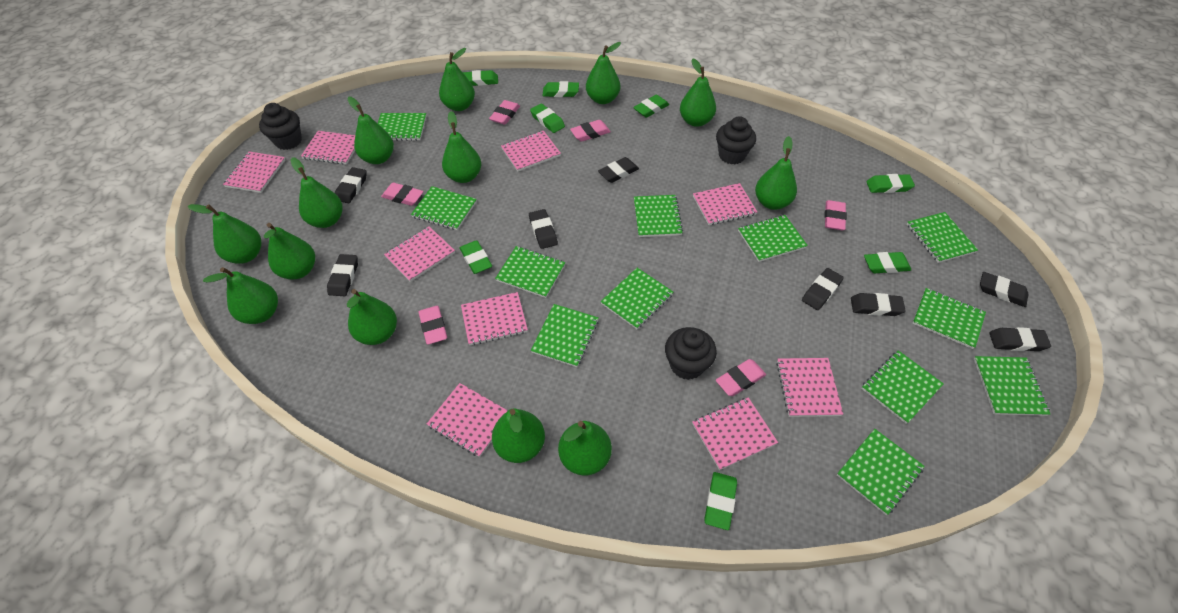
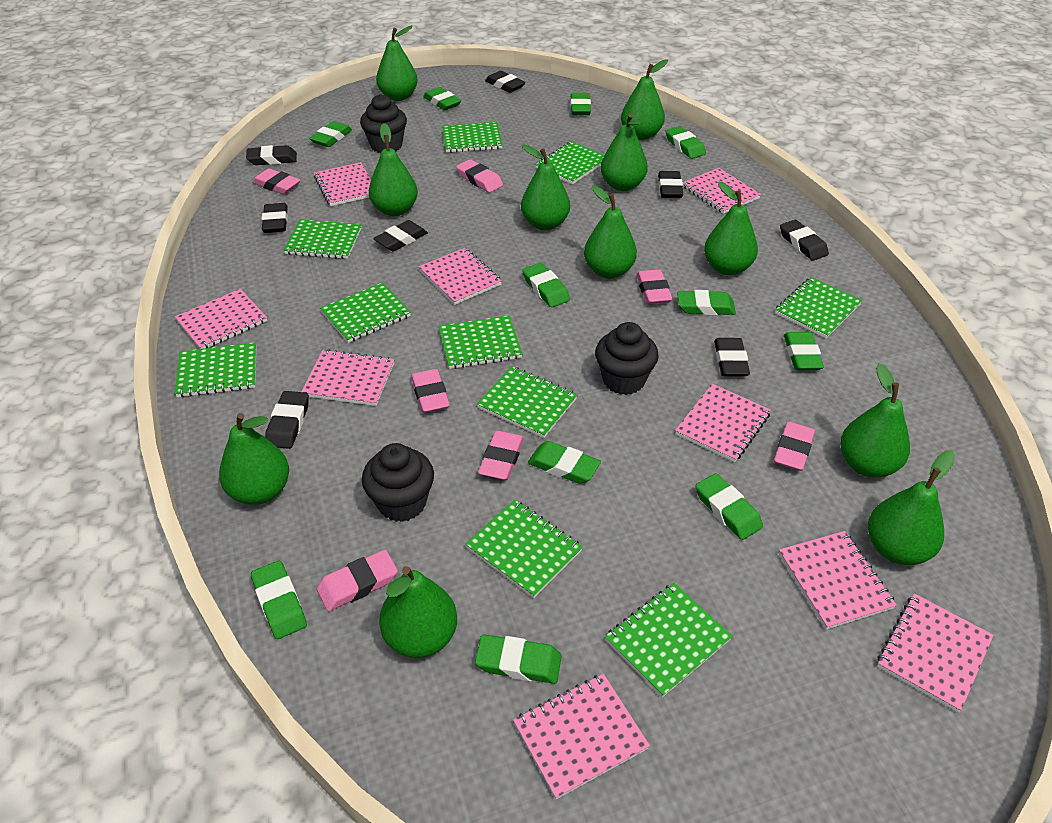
green eraser: 8 -> 11
green notebook: 12 -> 10
green pear: 13 -> 11
pink eraser: 6 -> 7

